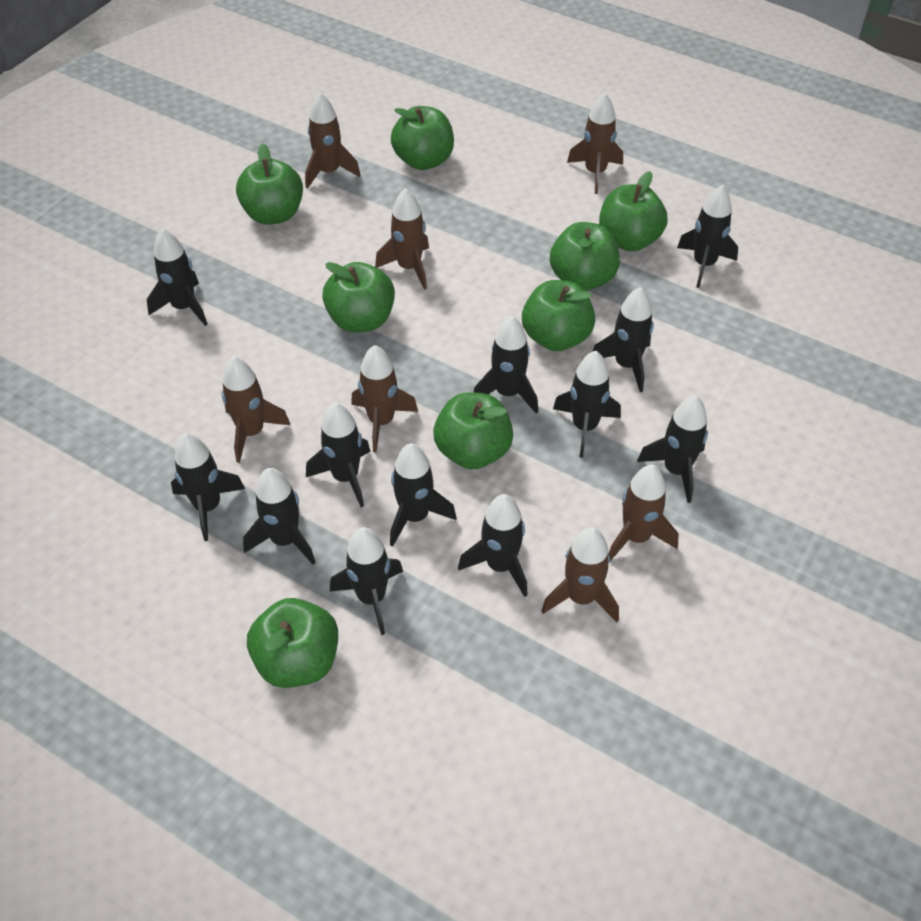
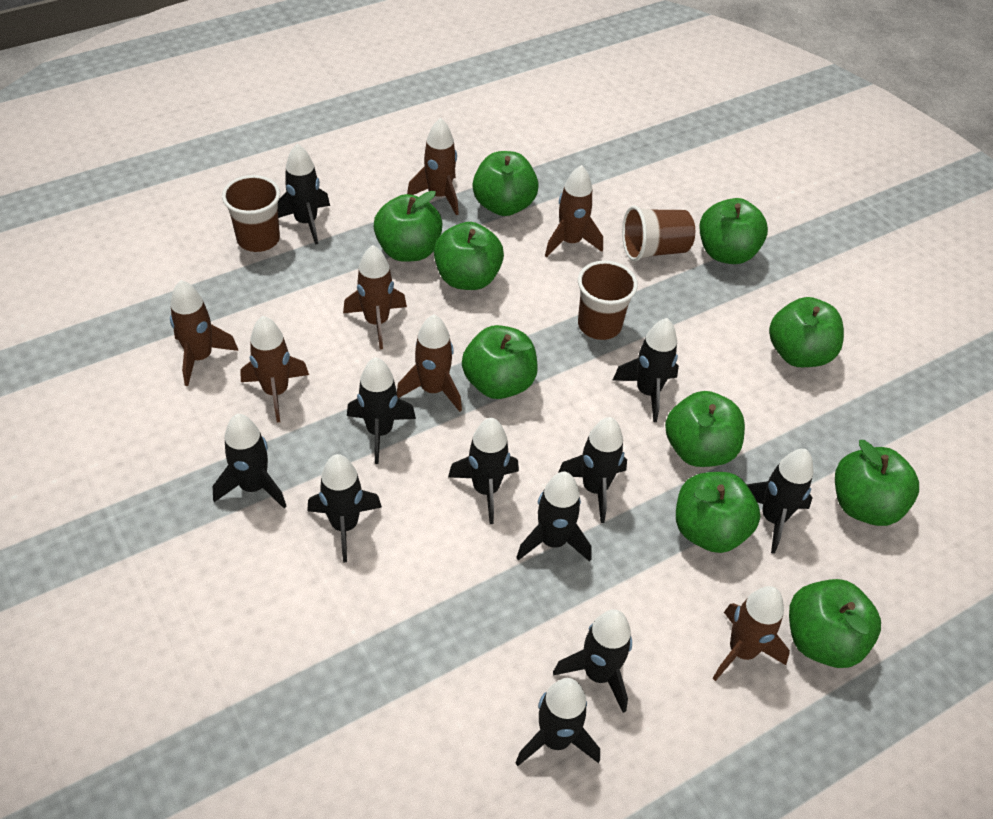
black rocket: 12 -> 11
brown cup: 0 -> 3
green apple: 8 -> 10

